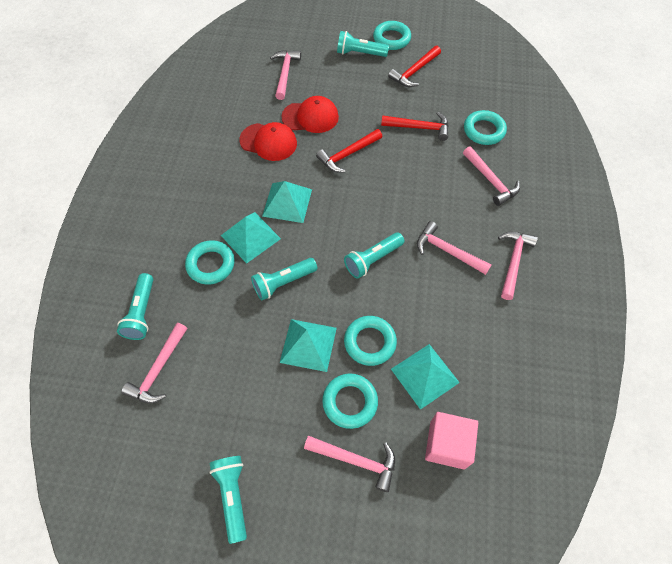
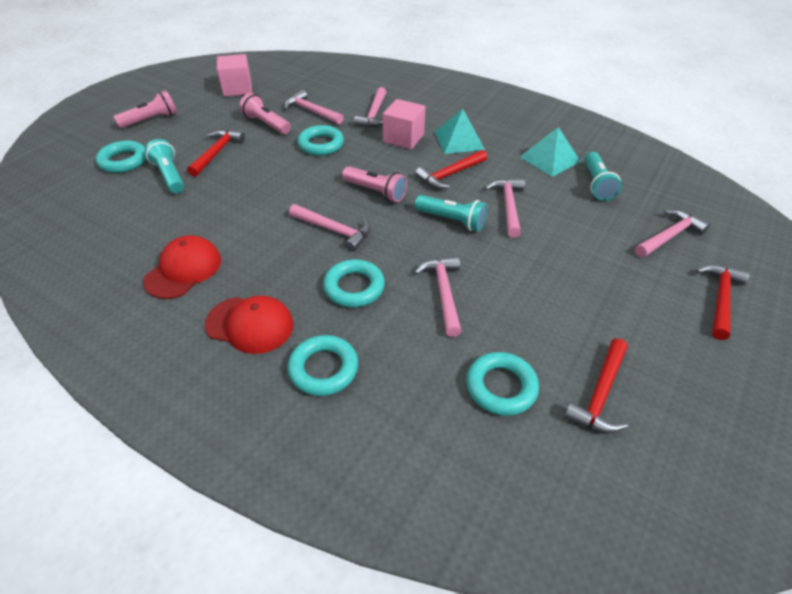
pink cube: 1 -> 2
pink flashlight: 0 -> 3
red hammer: 3 -> 4
turquoise flashlight: 5 -> 3
turquoise pyramid: 4 -> 2

